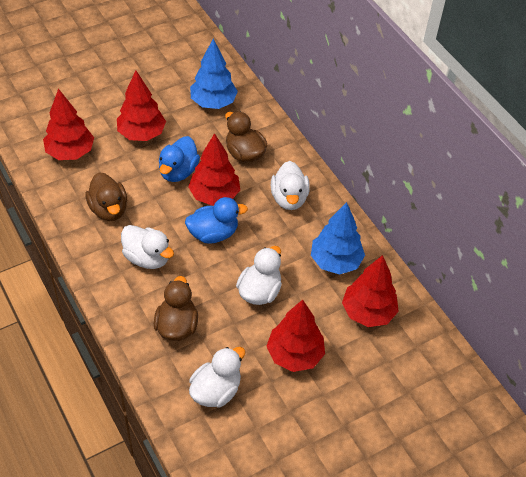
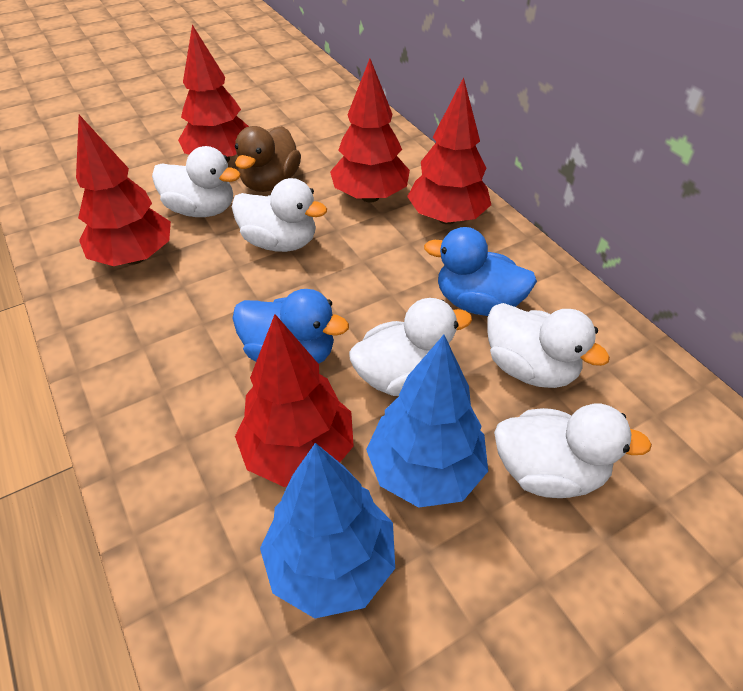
brown duck: 3 -> 1
white duck: 4 -> 5

